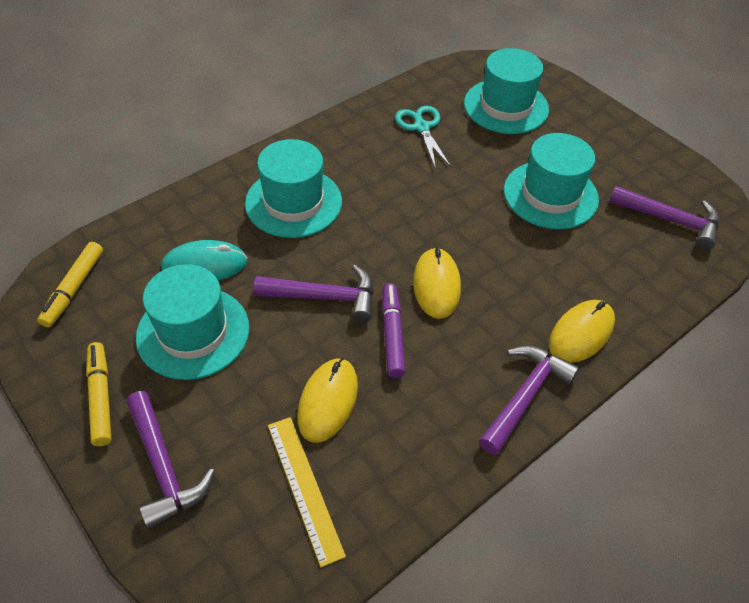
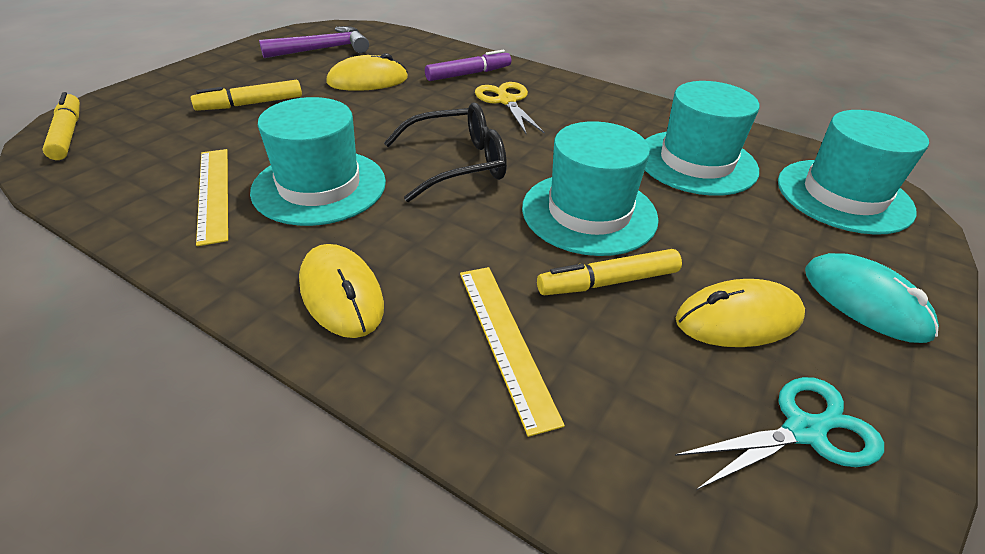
black glasses: 0 -> 1
purple hammer: 4 -> 1
yellow marker: 2 -> 3
yellow ruler: 1 -> 2
yellow scissors: 0 -> 1

